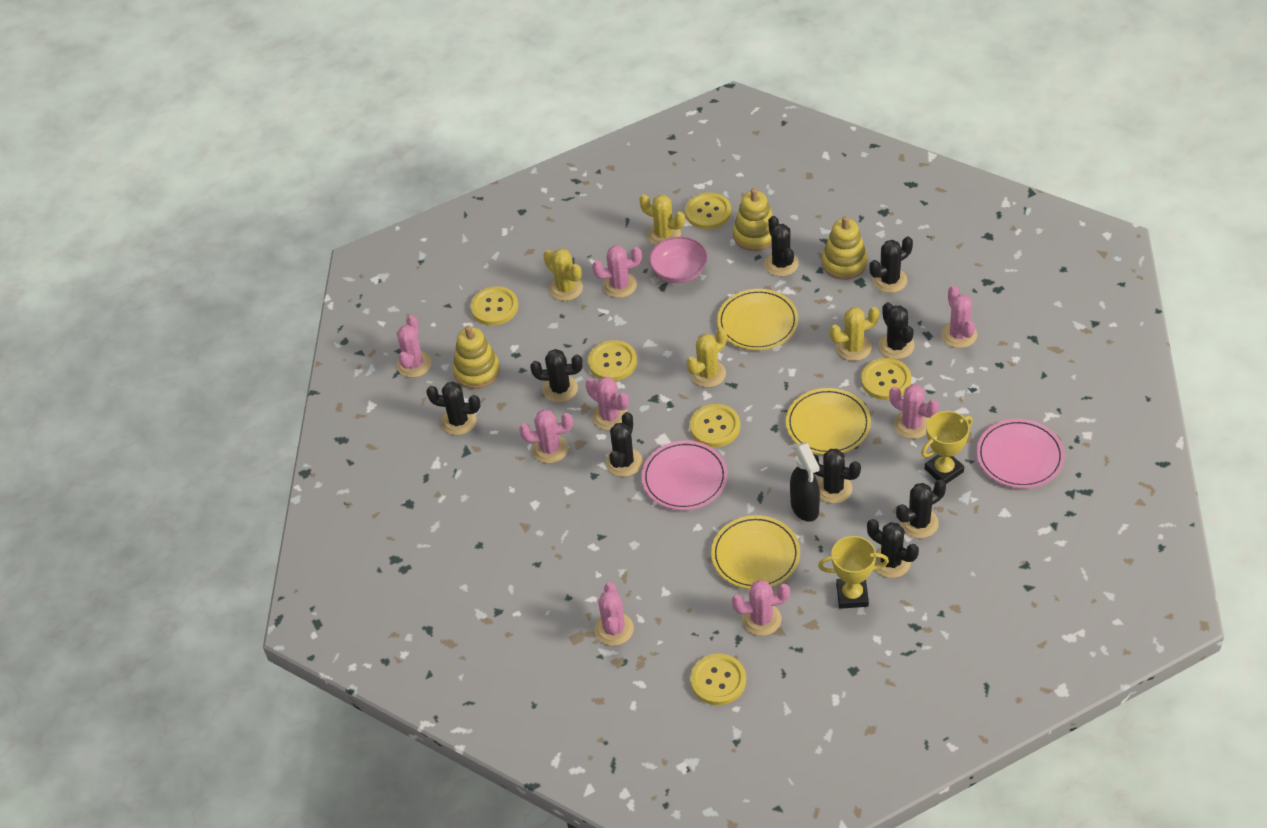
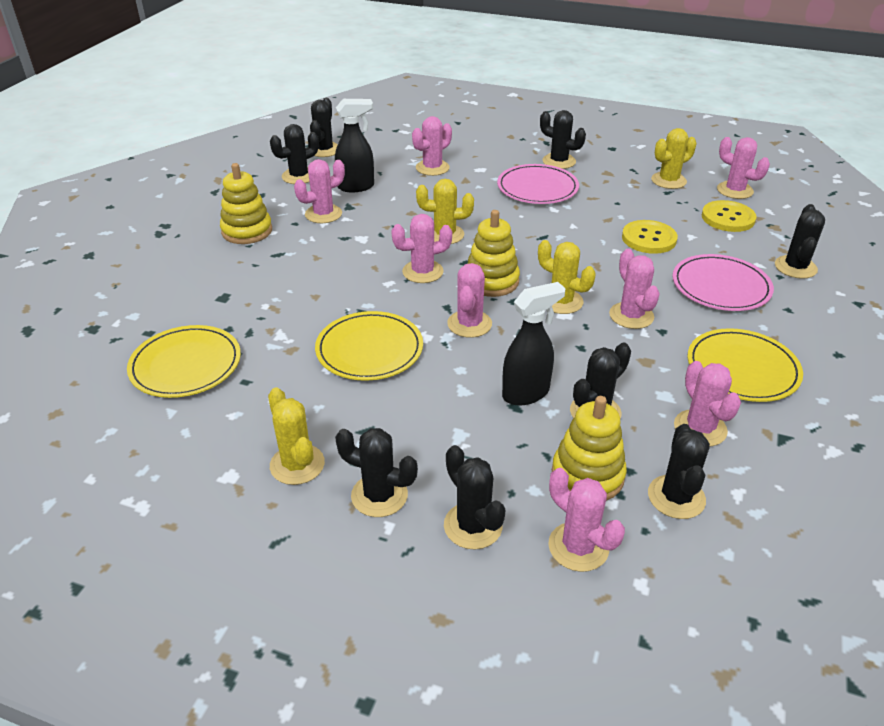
black cactus: 9 -> 8
black spray bottle: 1 -> 2
pink bowl: 1 -> 0
yellow button: 6 -> 2
yellow trophy: 2 -> 0

